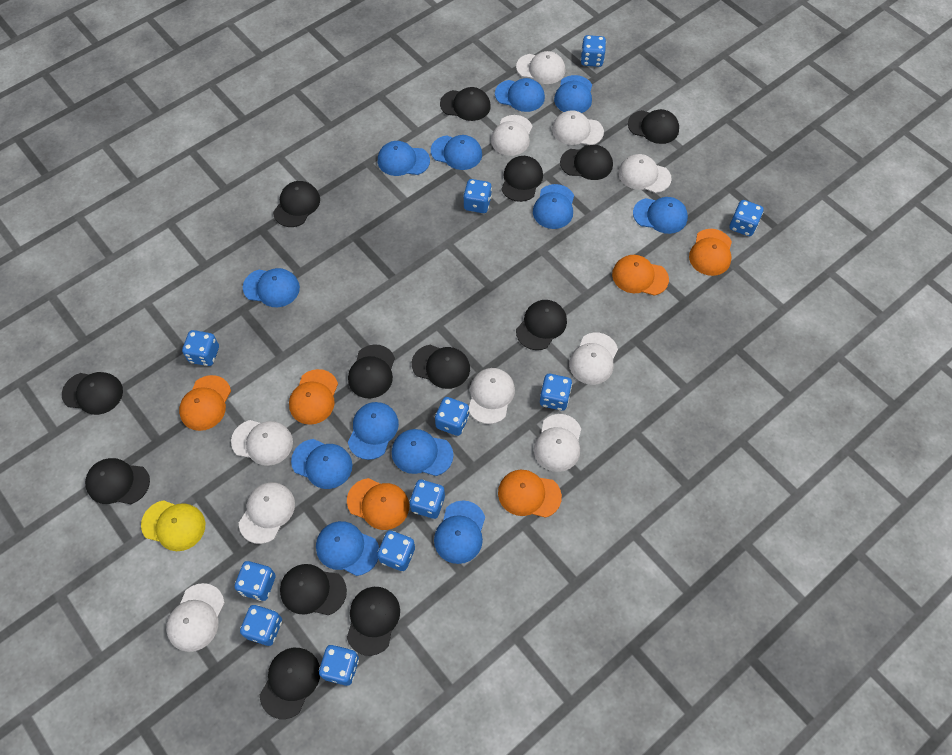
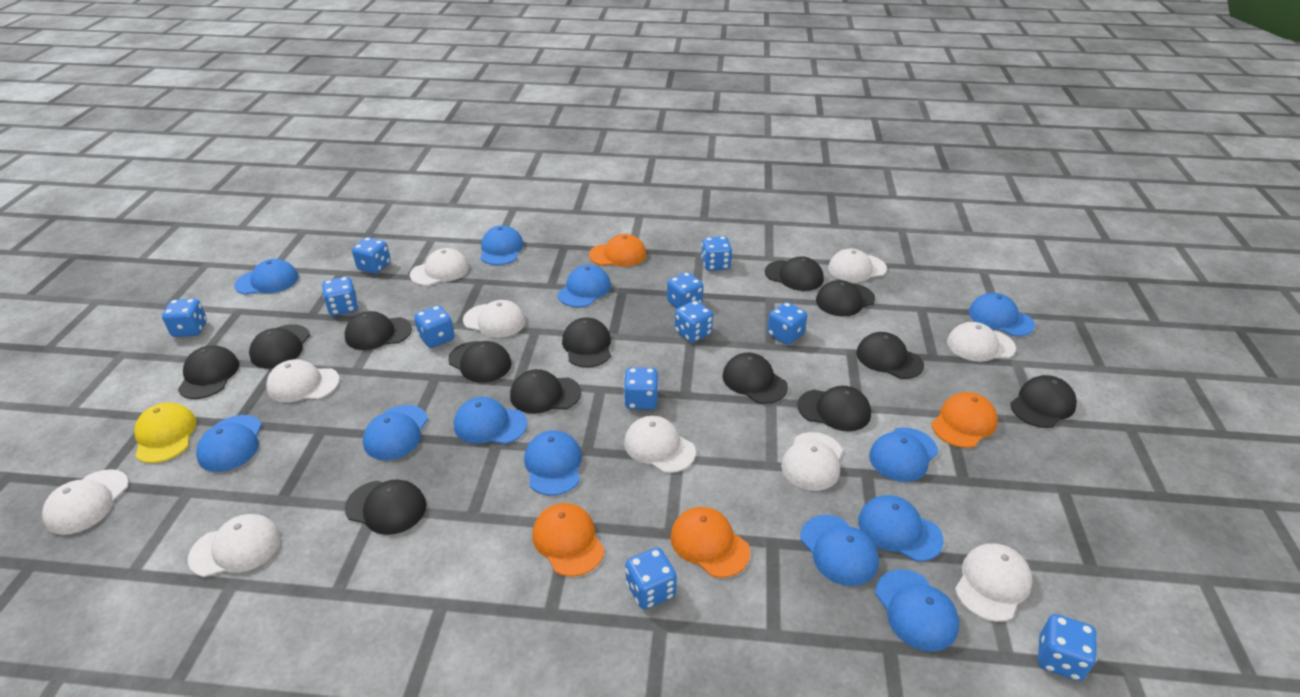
orange cap: 6 -> 4

